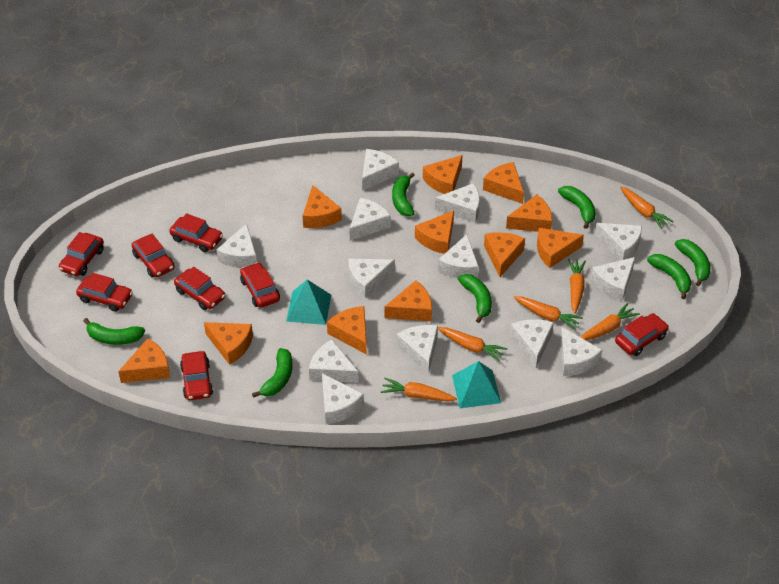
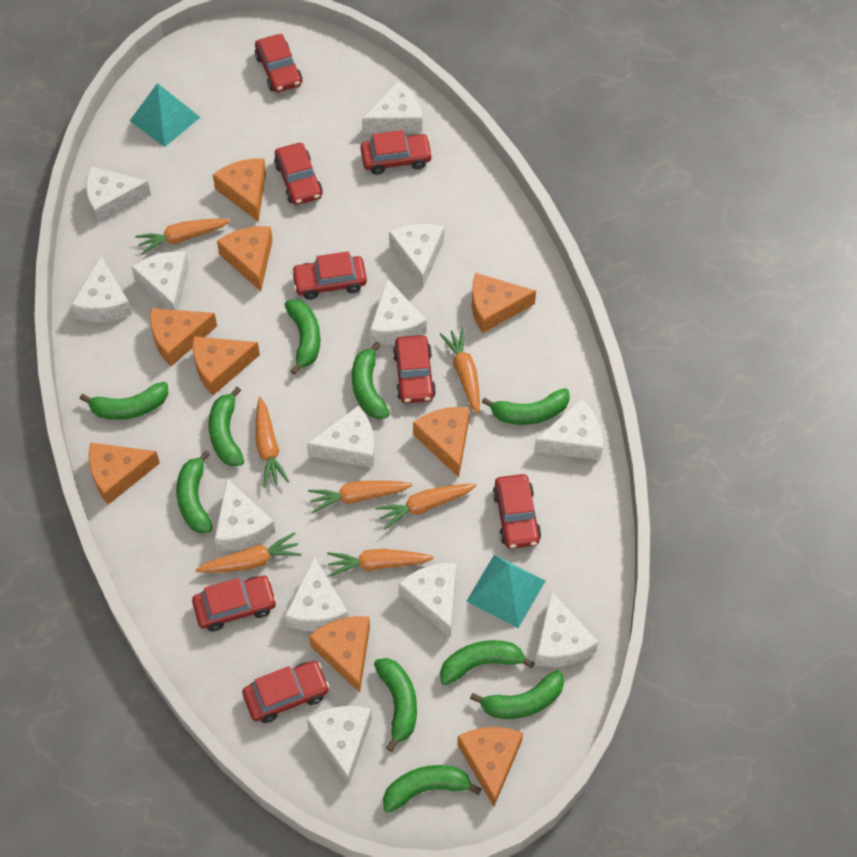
green banana: 7 -> 10
orange carrot: 6 -> 7
orange cheese: 11 -> 9

